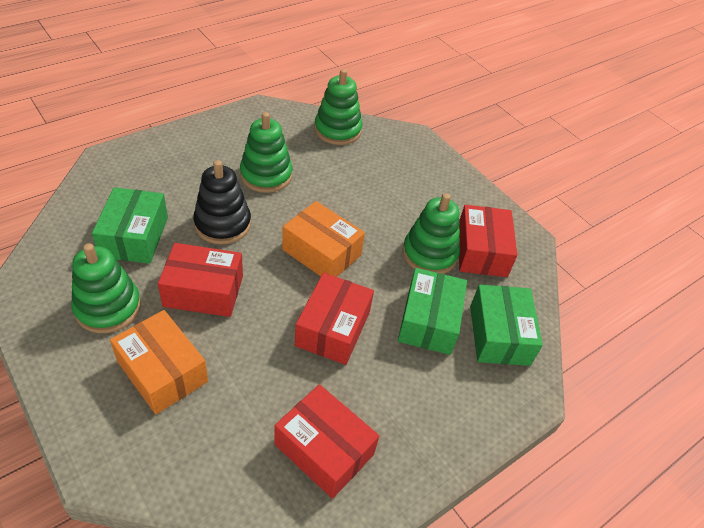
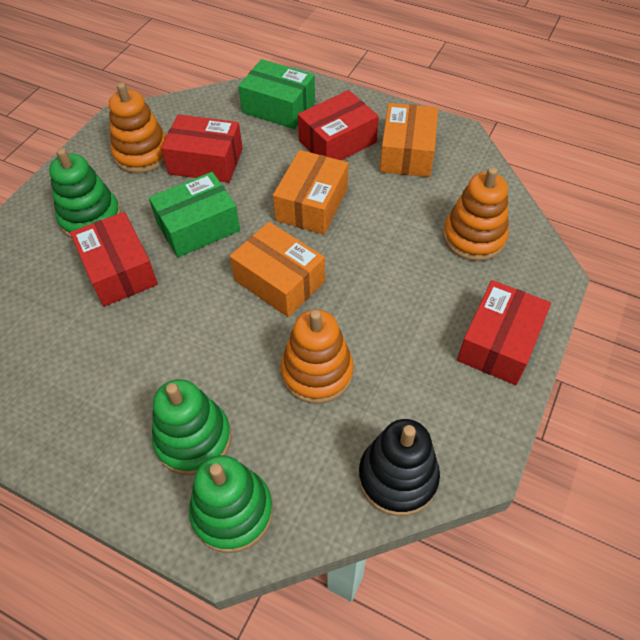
green box: 3 -> 2
green stacking toy: 4 -> 3
orange box: 2 -> 3
orange stacking toy: 0 -> 3

